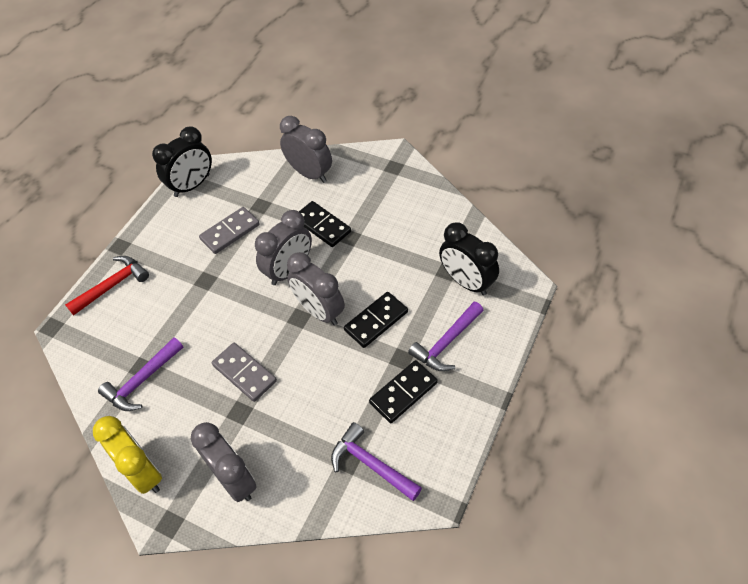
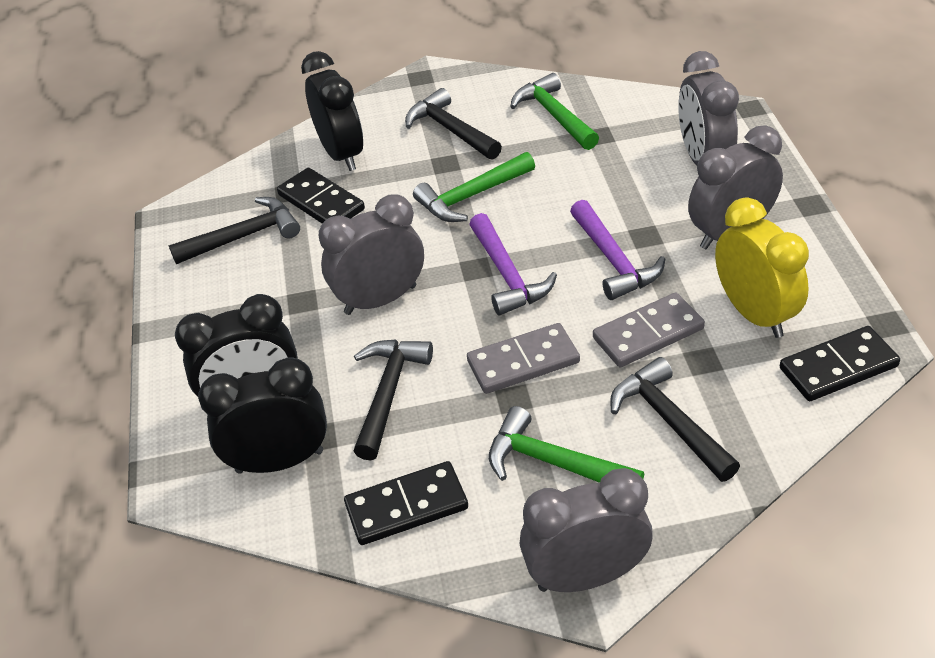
black clock: 2 -> 3
black hammer: 0 -> 4
green hammer: 0 -> 3
purple hammer: 3 -> 2
red hammer: 1 -> 0

